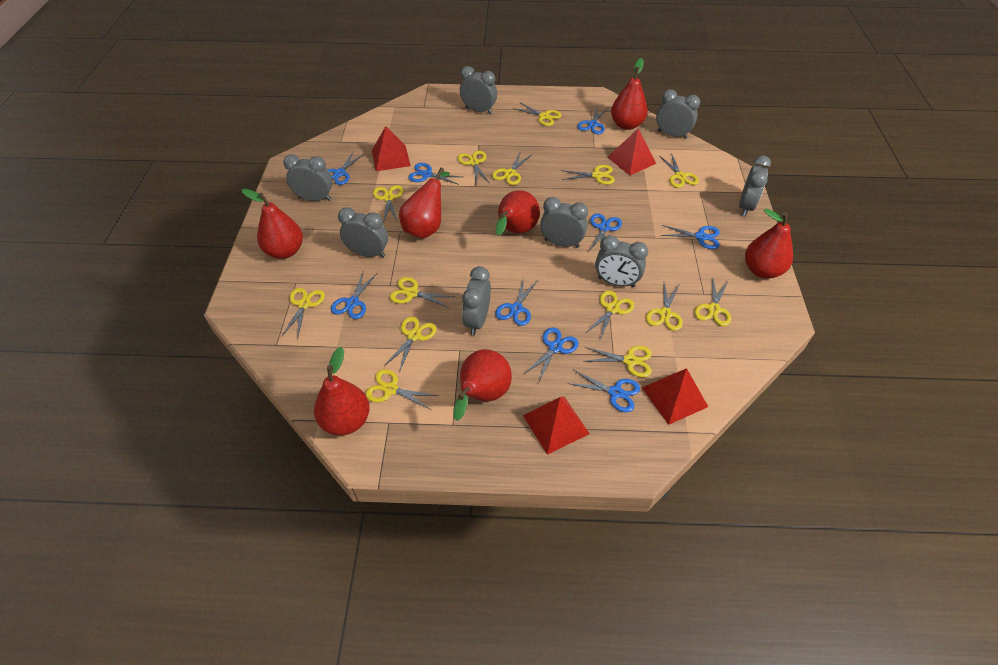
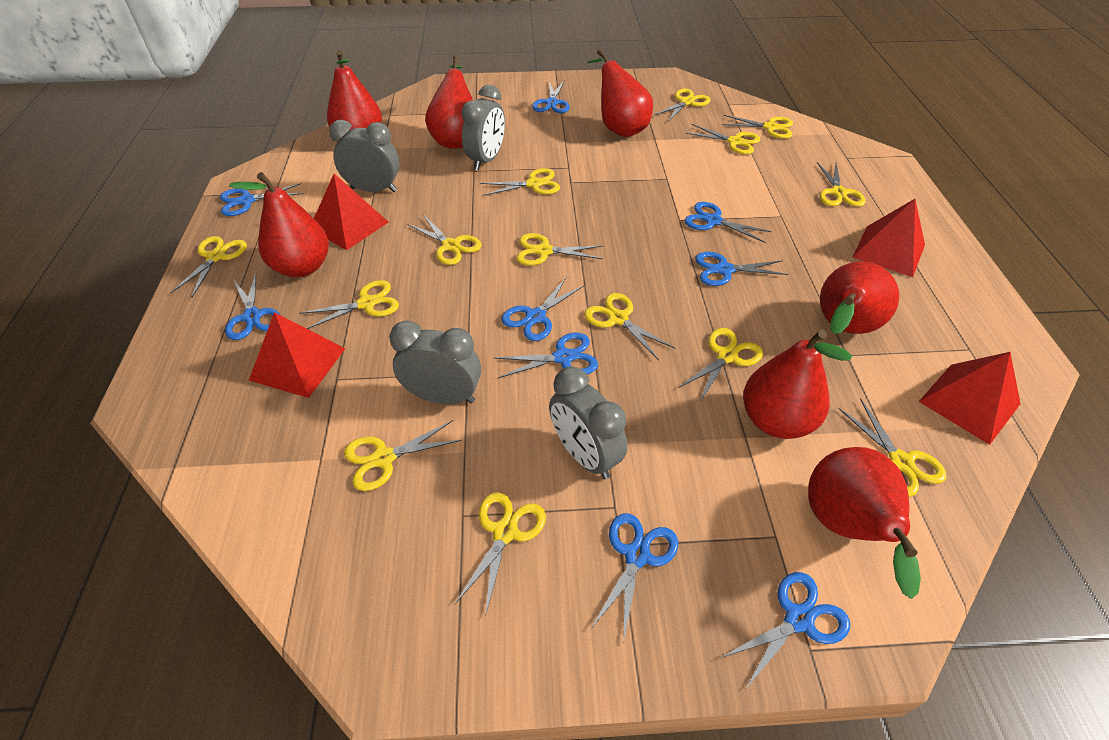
grey clock: 8 -> 4

